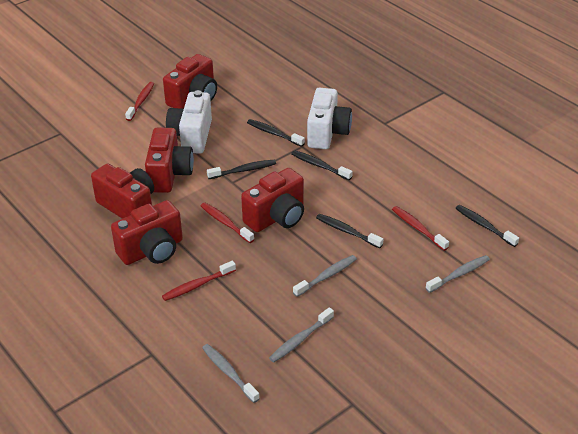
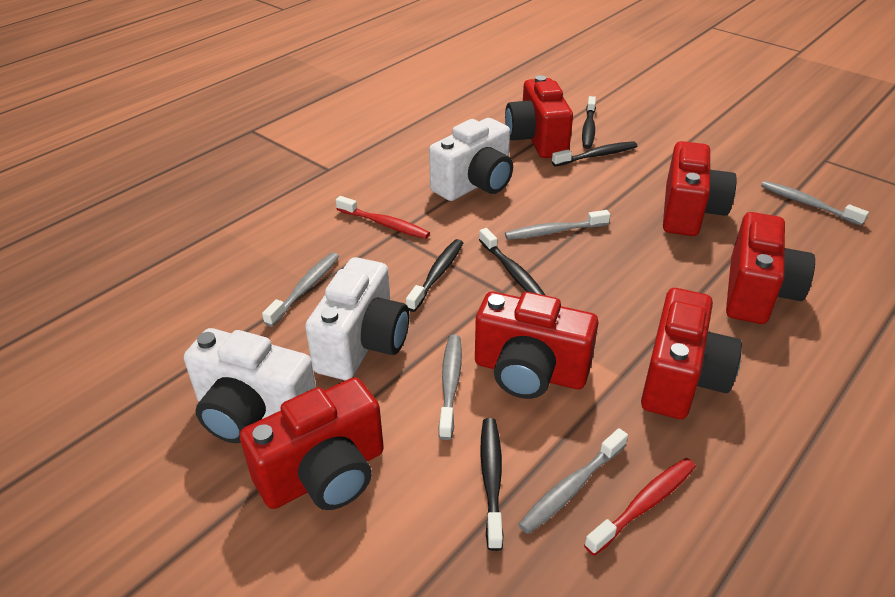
grey toothbrush: 4 -> 5
red camera: 5 -> 6
red toothbrush: 4 -> 2
white camera: 2 -> 3

